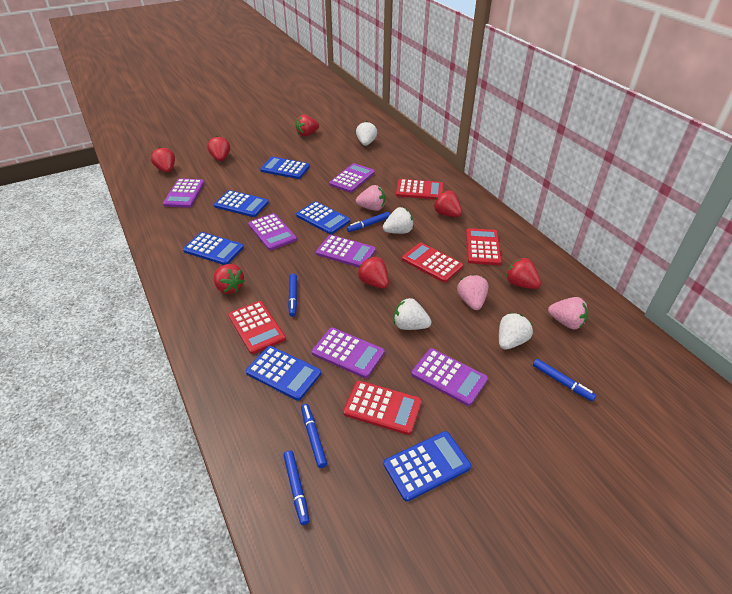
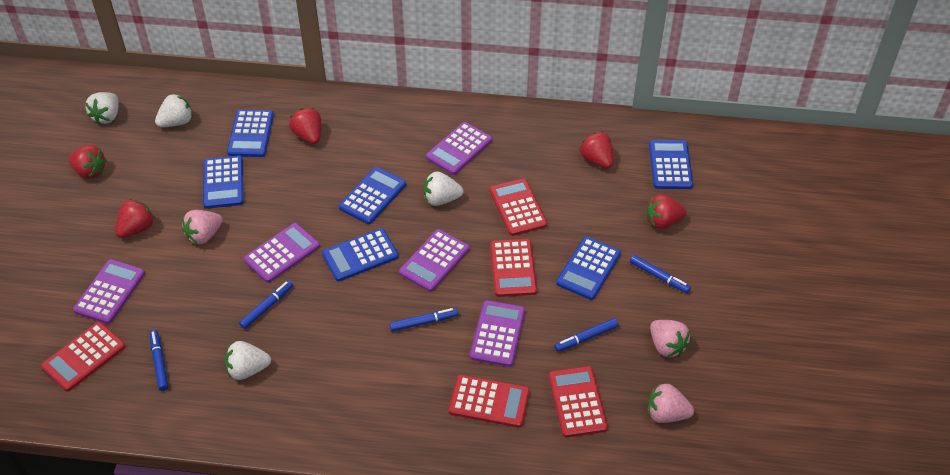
purple calculator: 6 -> 5
red strawberry: 7 -> 5

